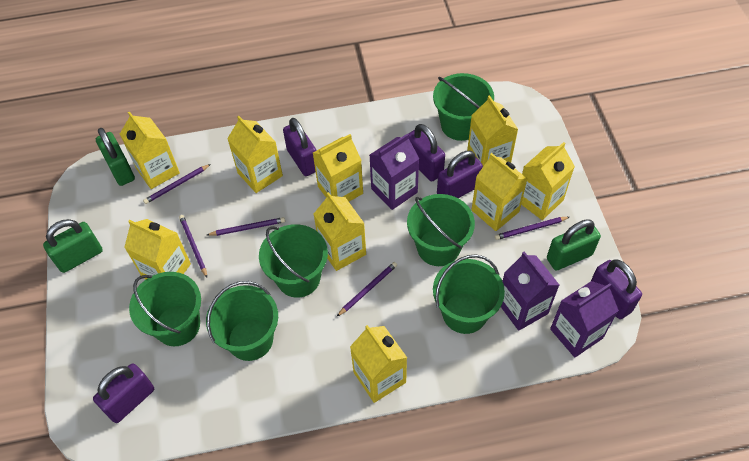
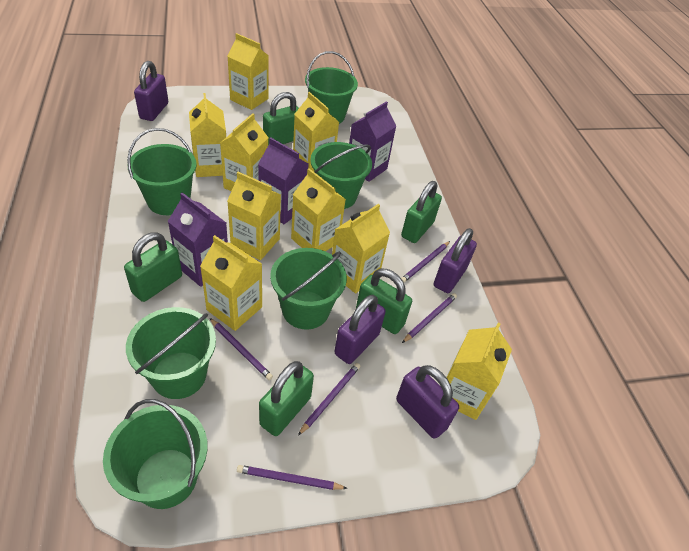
green padlock: 3 -> 5
purple padlock: 5 -> 4

